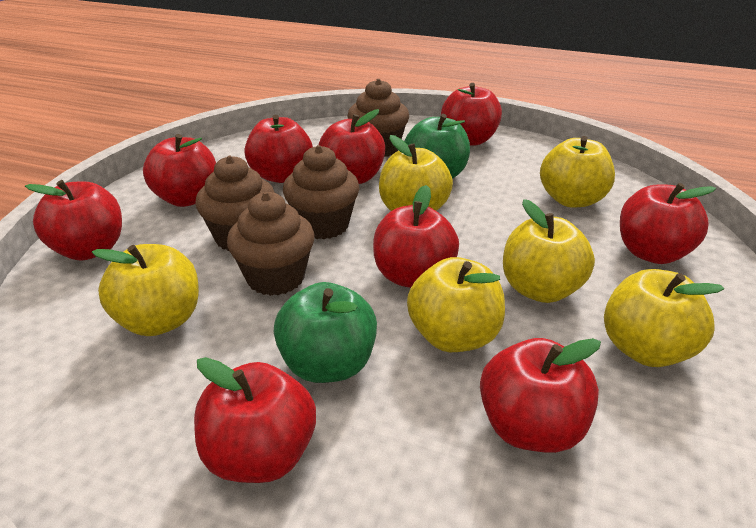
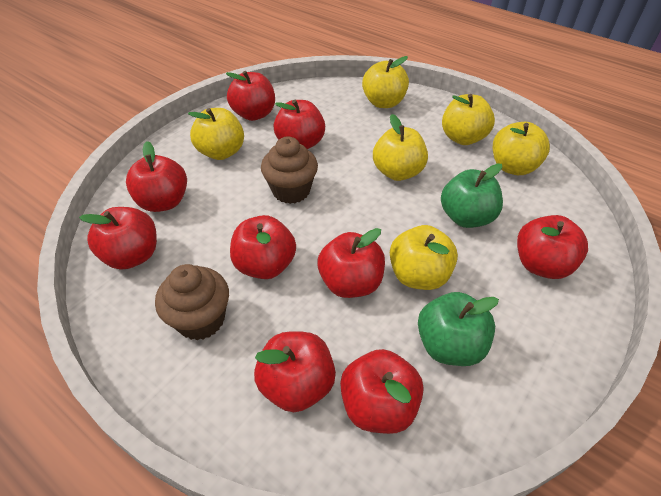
brown cupcake: 4 -> 2

